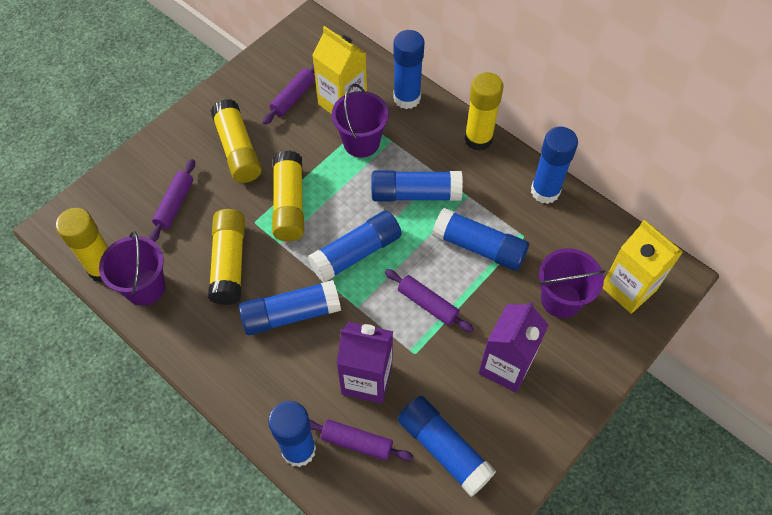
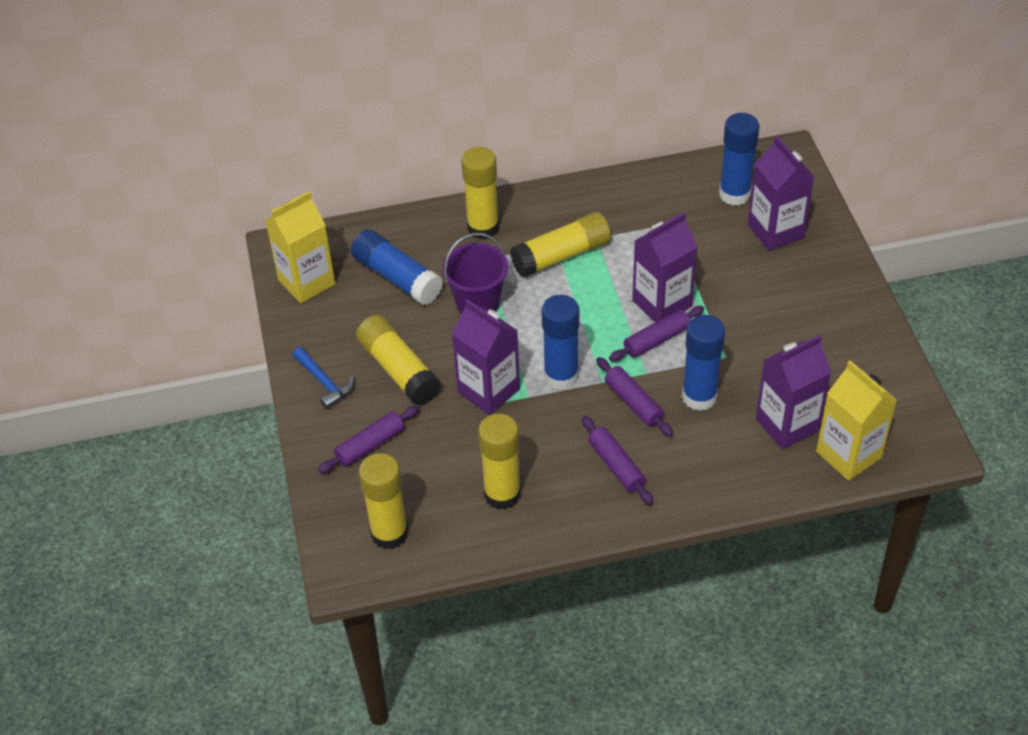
blue glue stick: 8 -> 4
blue hammer: 0 -> 1
purple bucket: 3 -> 1
purple carton: 2 -> 4

